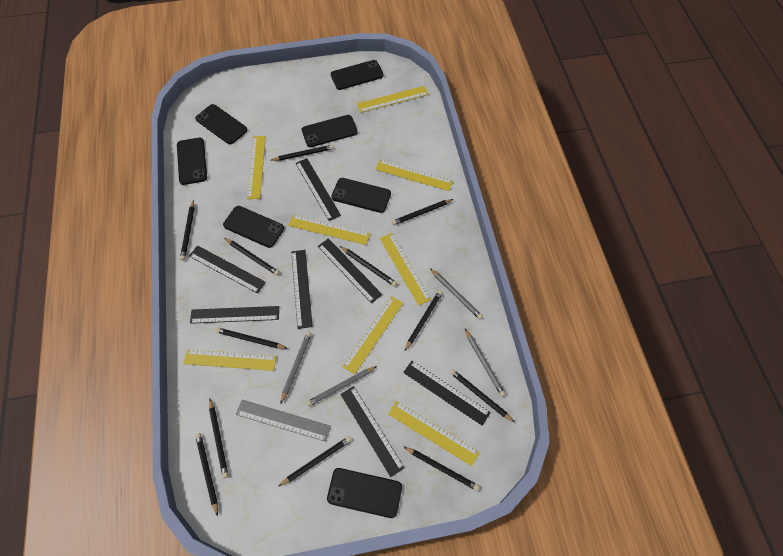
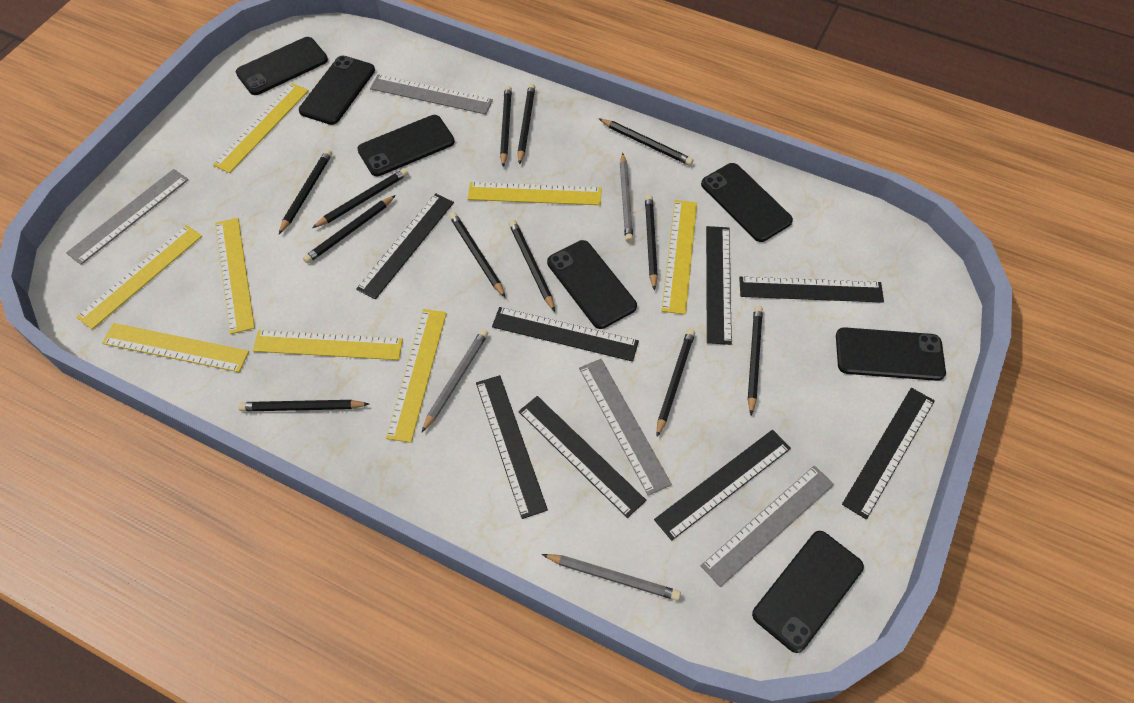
black ruler: 7 -> 8
grey pencil: 4 -> 3
grey ruler: 1 -> 4

